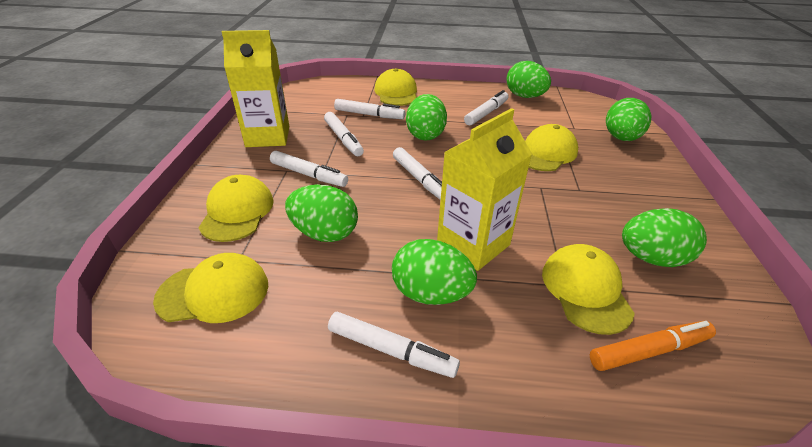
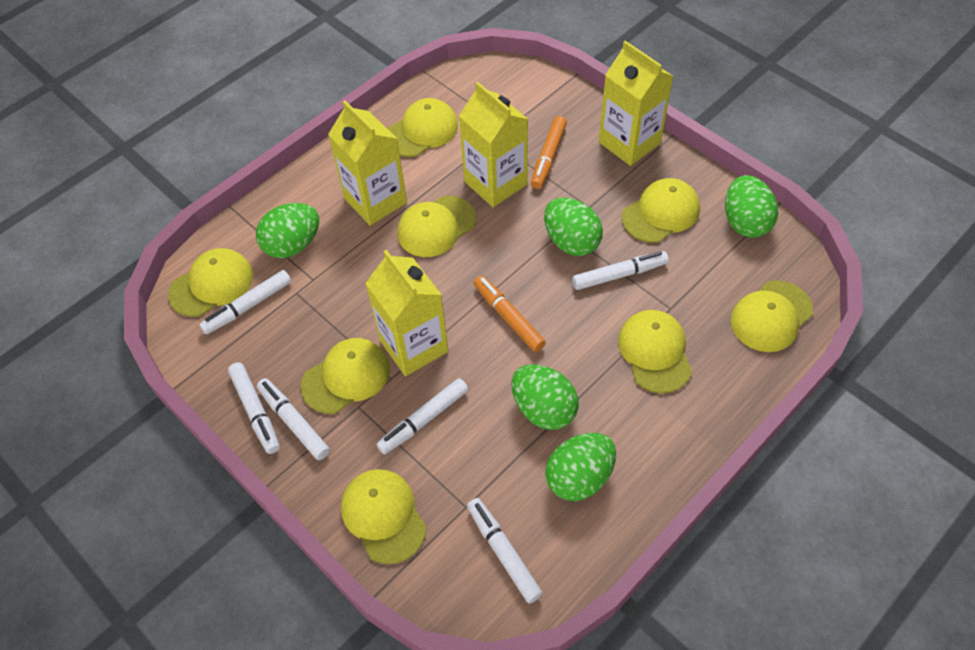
green egg: 6 -> 5
orange marker: 1 -> 2
yellow cap: 5 -> 8
yellow carton: 2 -> 4

